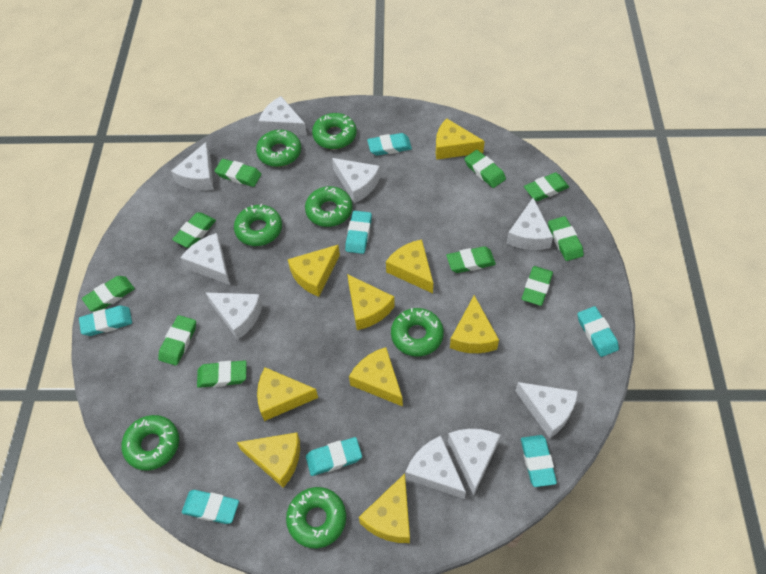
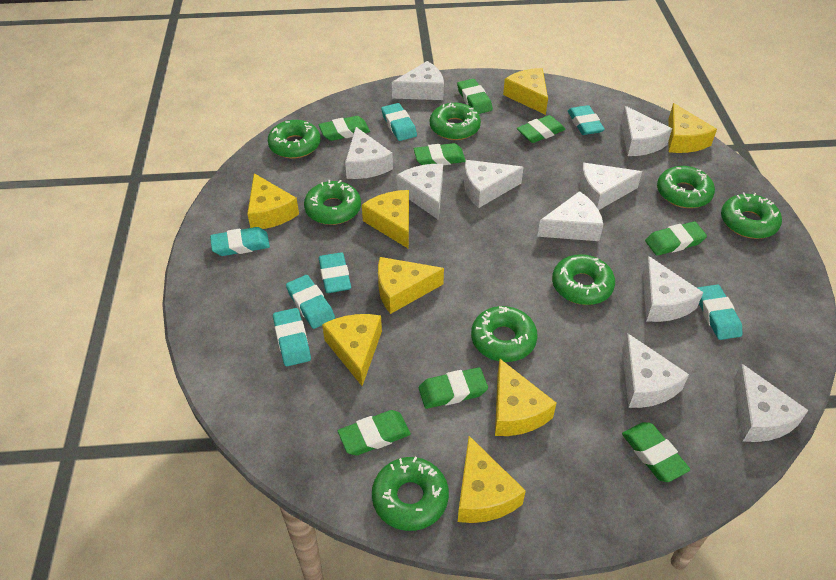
green donut: 7 -> 8
green eraser: 10 -> 8
white cheese: 9 -> 10
yellow cheese: 9 -> 8

